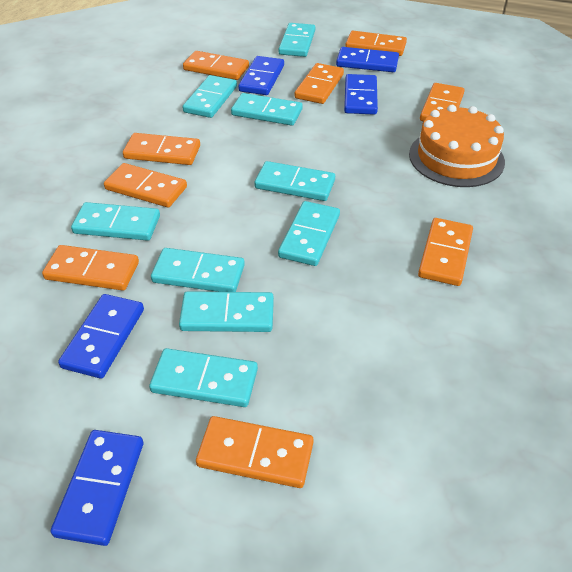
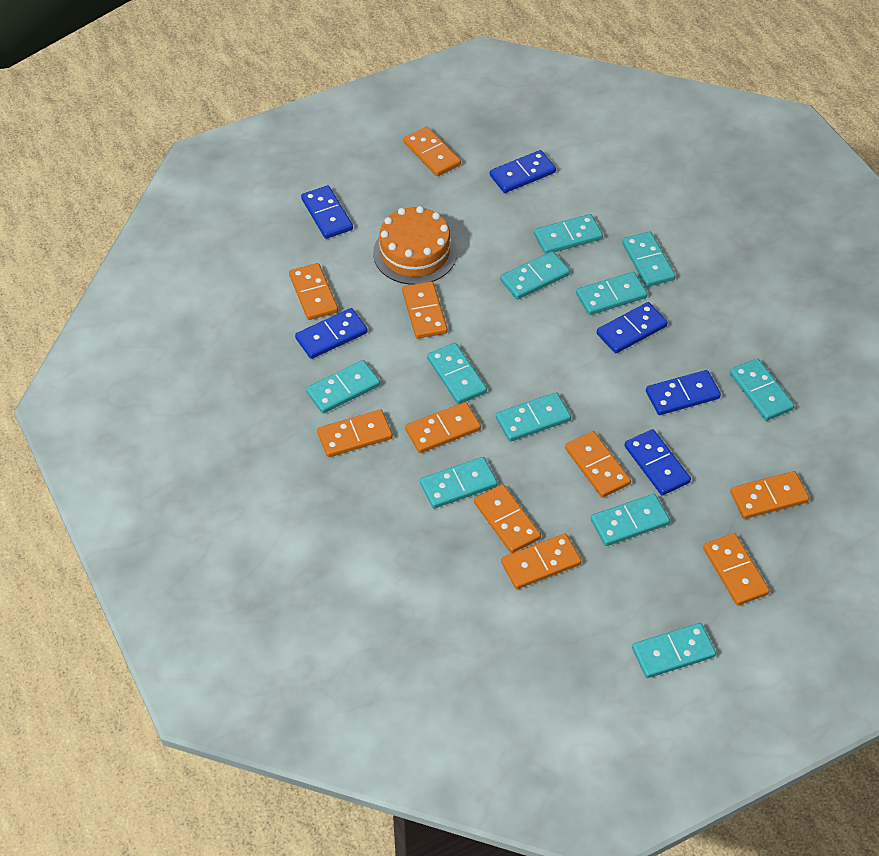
blue domino: 5 -> 6
orange domino: 9 -> 10
turquoise domino: 9 -> 11

